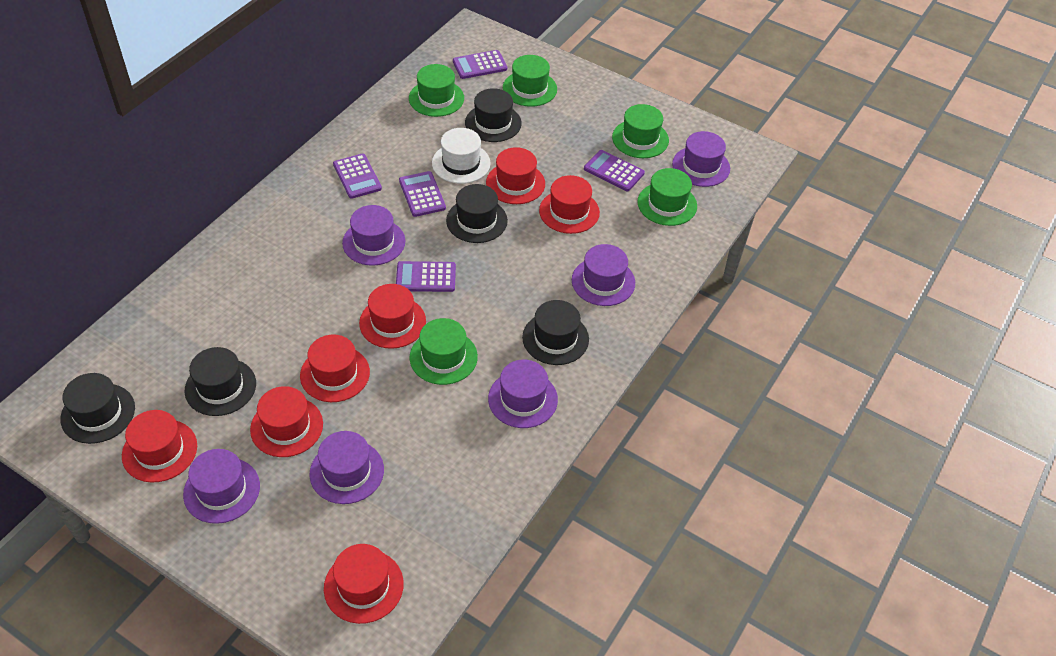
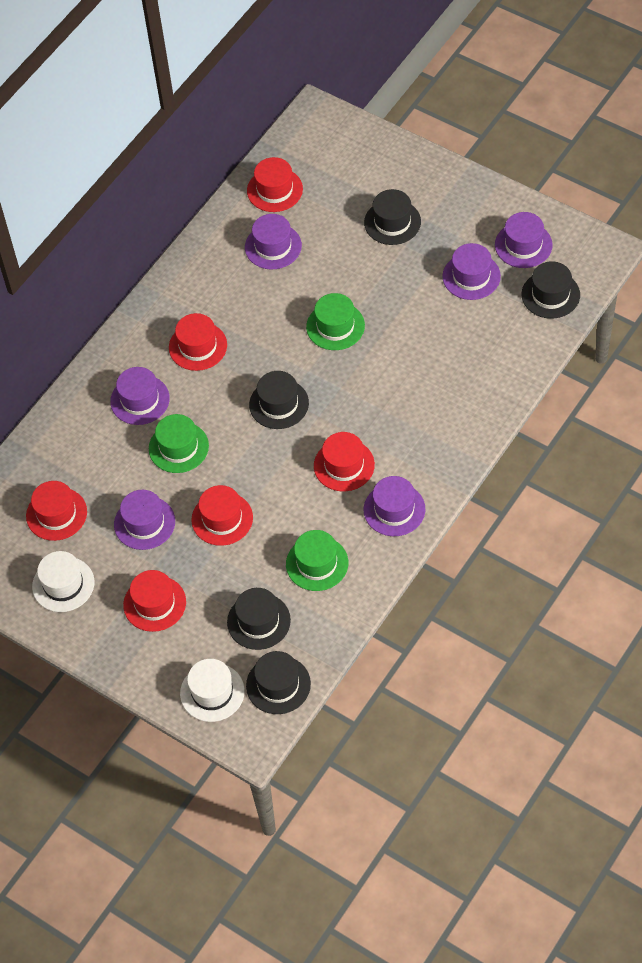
green hat: 5 -> 3
purple calculator: 5 -> 0
red hat: 7 -> 6
white hat: 1 -> 2

